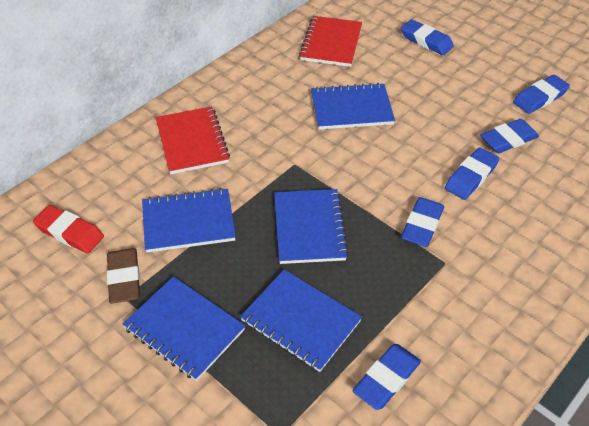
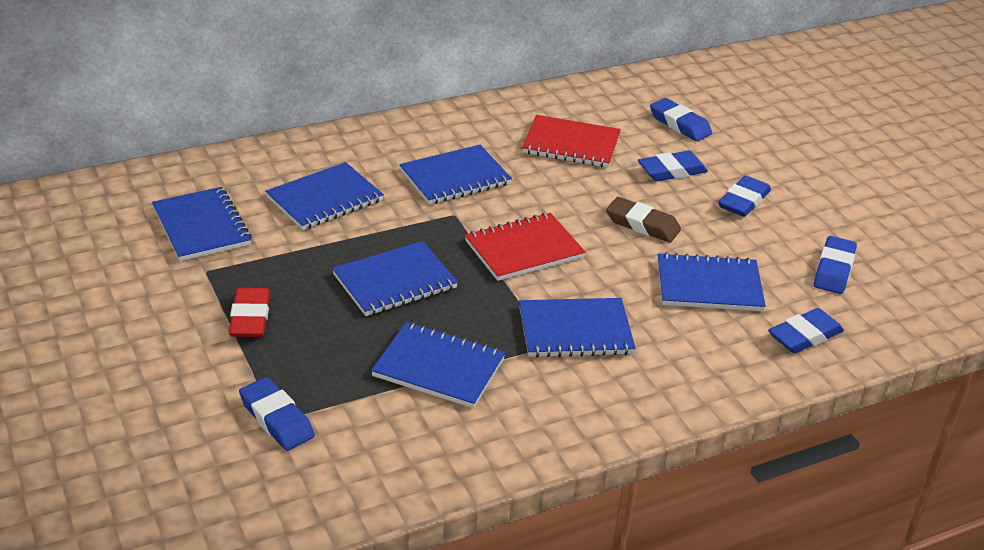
blue notebook: 5 -> 7

